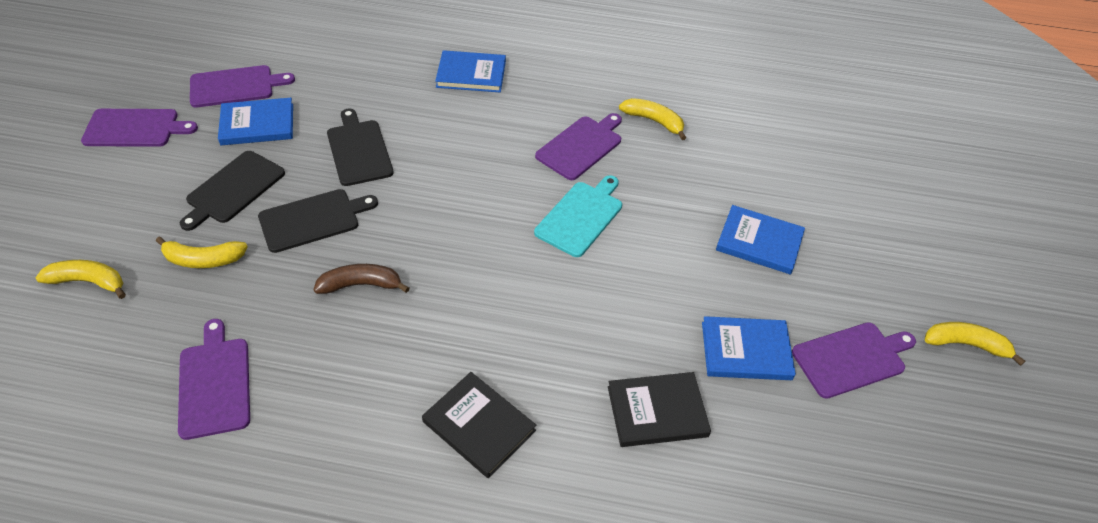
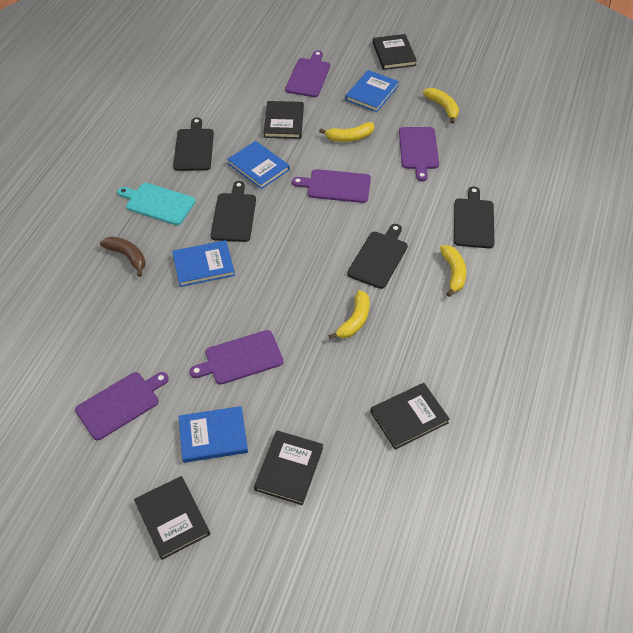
black book: 2 -> 5
black cutting board: 3 -> 4

